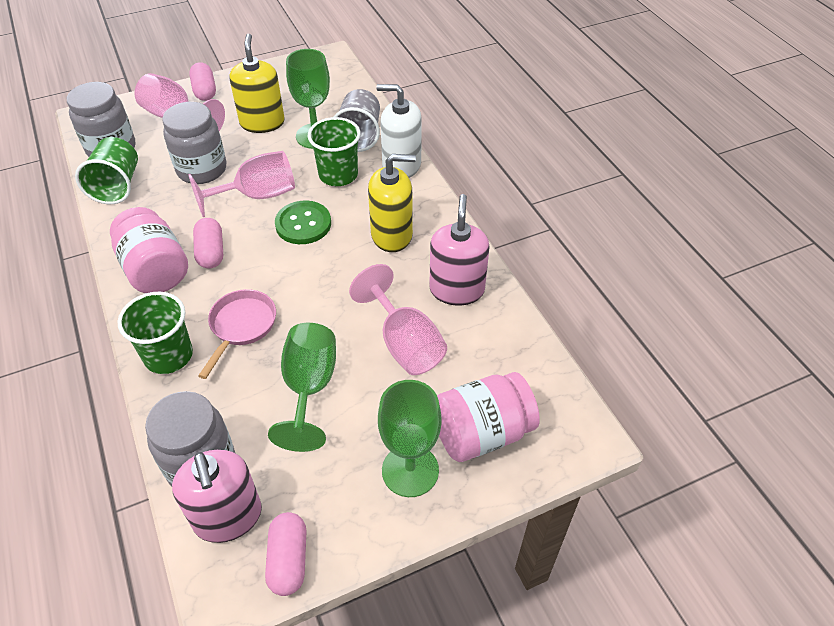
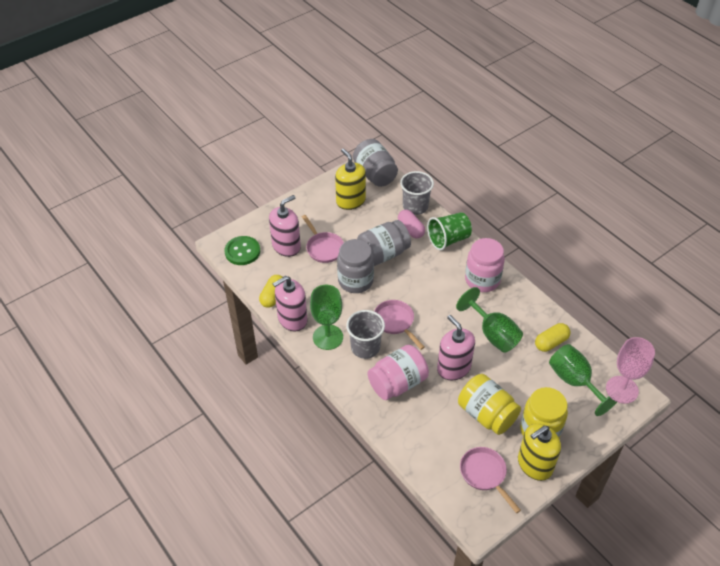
green cup: 3 -> 1
grey cup: 1 -> 2
pink capsule: 3 -> 1
pink goblet: 3 -> 1
pink pan: 1 -> 3
pink soap dispenser: 2 -> 3
white soap dispenser: 1 -> 0
yellow capsule: 0 -> 2
yellow jar: 0 -> 2

